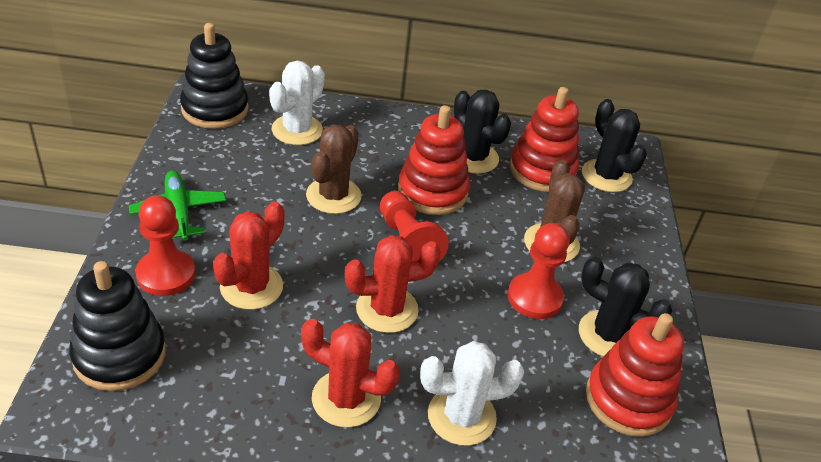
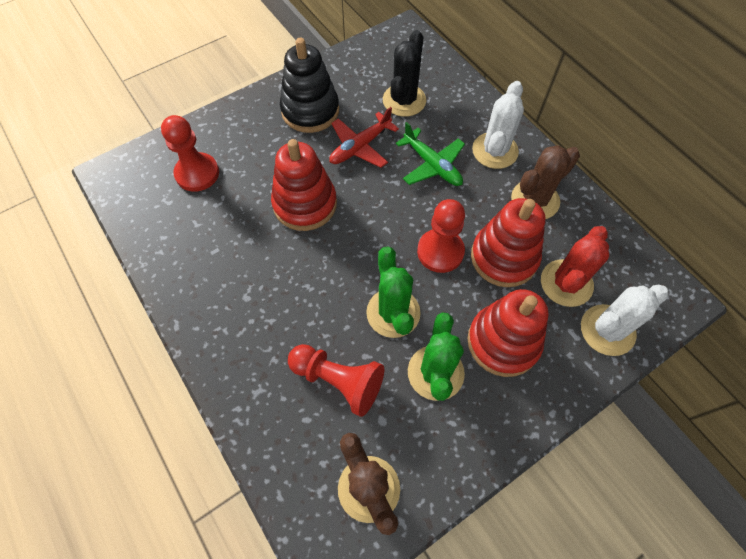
black cactus: 3 -> 1
black stacking toy: 2 -> 1
green cactus: 0 -> 2
red cactus: 3 -> 1
red plane: 0 -> 1

